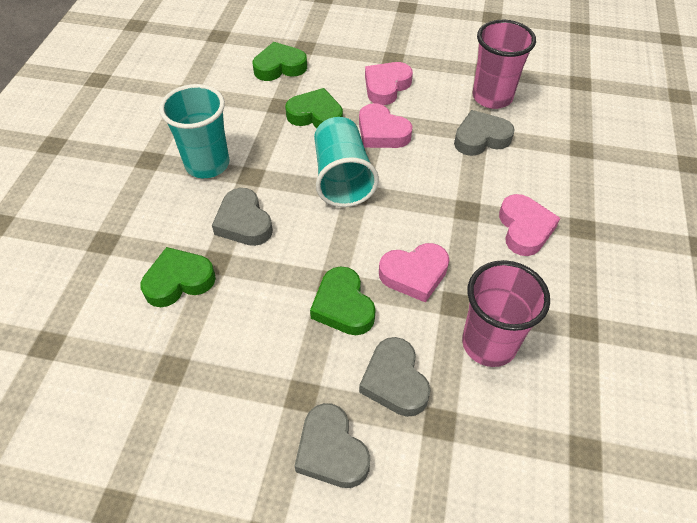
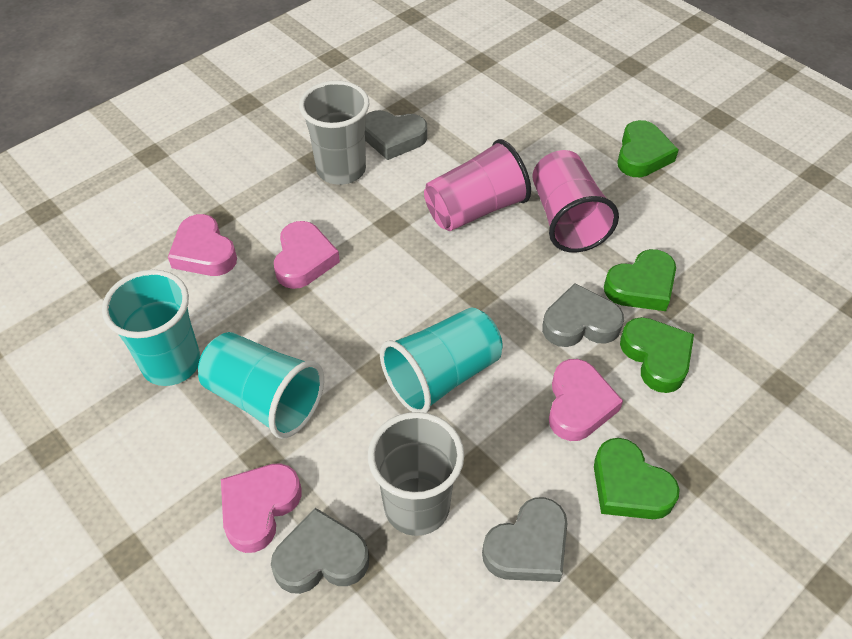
grey cup: 0 -> 2
turquoise cup: 2 -> 3

